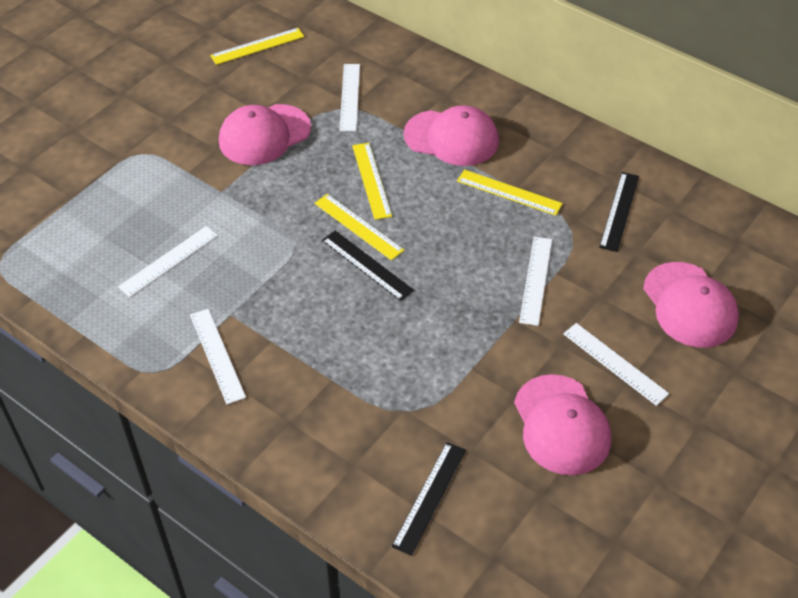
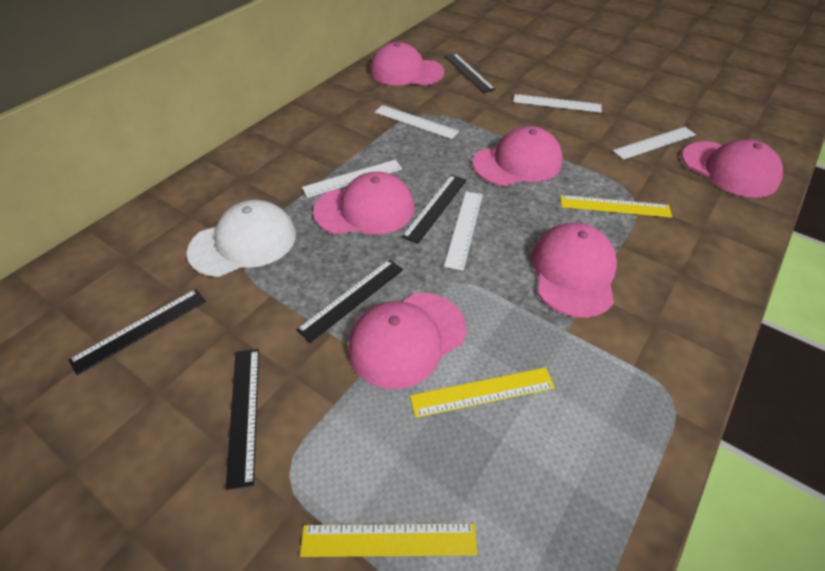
black ruler: 3 -> 5
pink cap: 4 -> 6
white cap: 0 -> 1
yellow ruler: 4 -> 3

